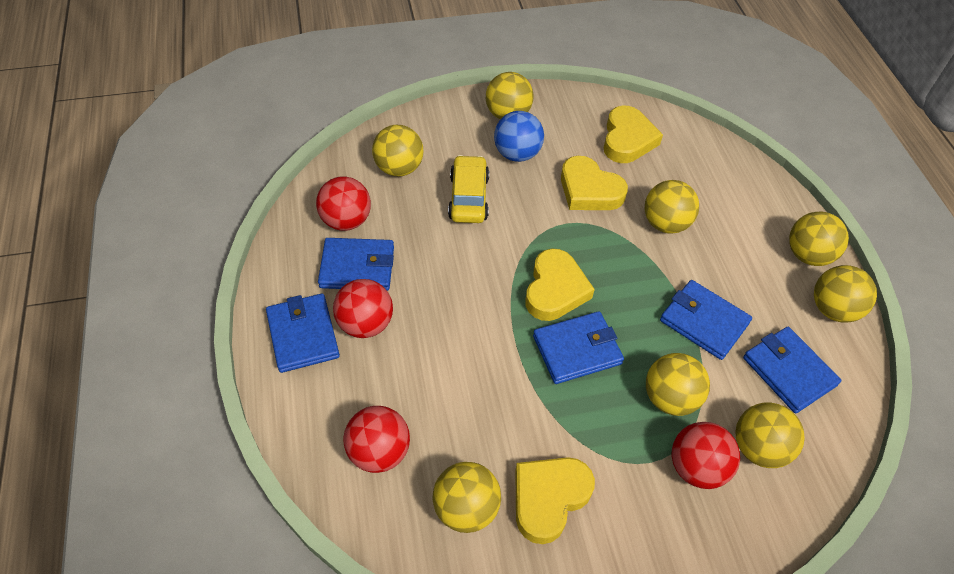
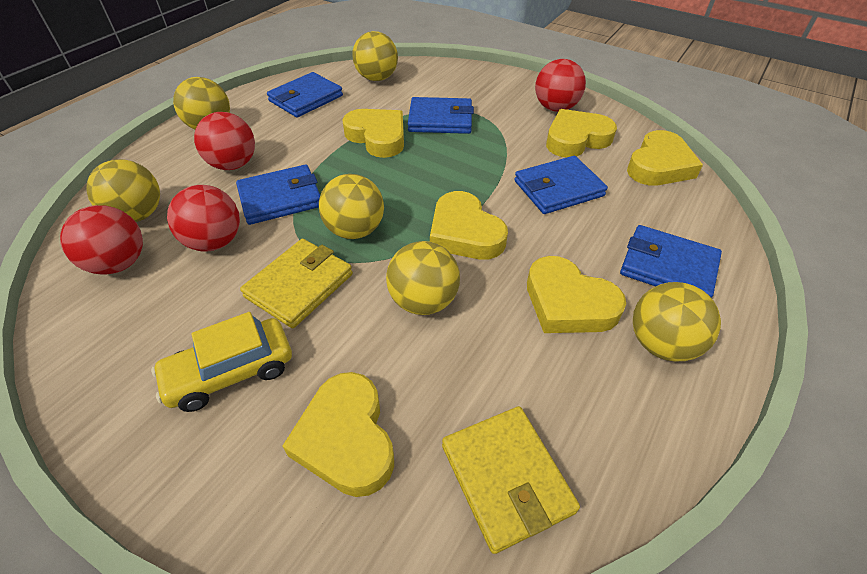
blue ball: 1 -> 0
yellow ball: 8 -> 6
yellow heart: 4 -> 6
yellow wallet: 0 -> 2

